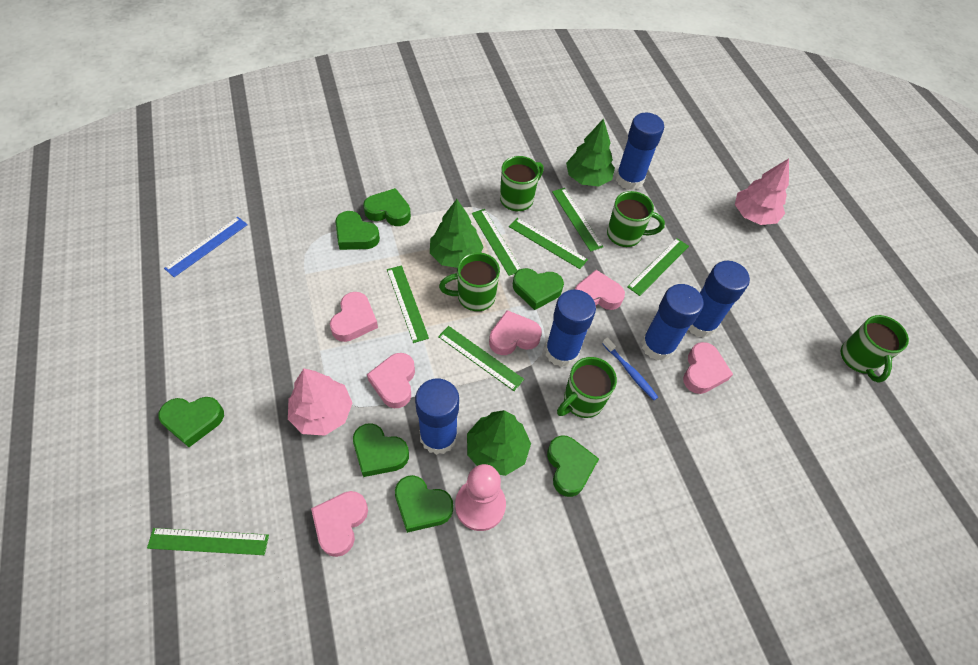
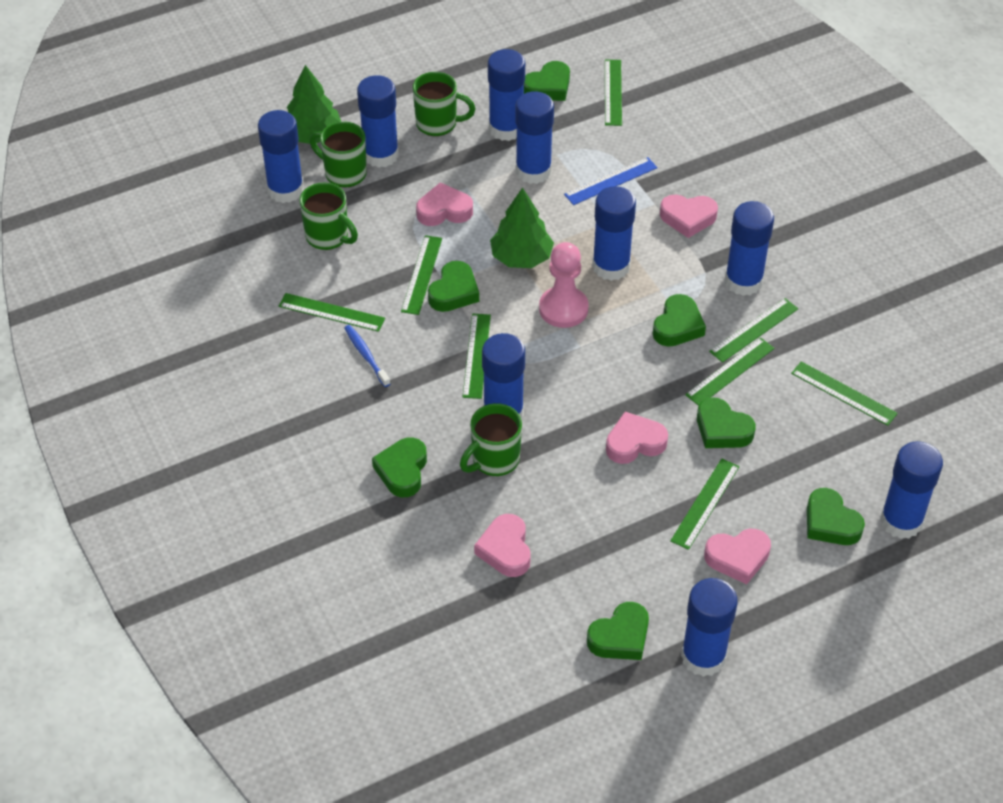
blue glue stick: 5 -> 9
green mug: 5 -> 4
green ruler: 7 -> 8
green tree: 3 -> 2
pink heart: 6 -> 5
pink tree: 2 -> 0

